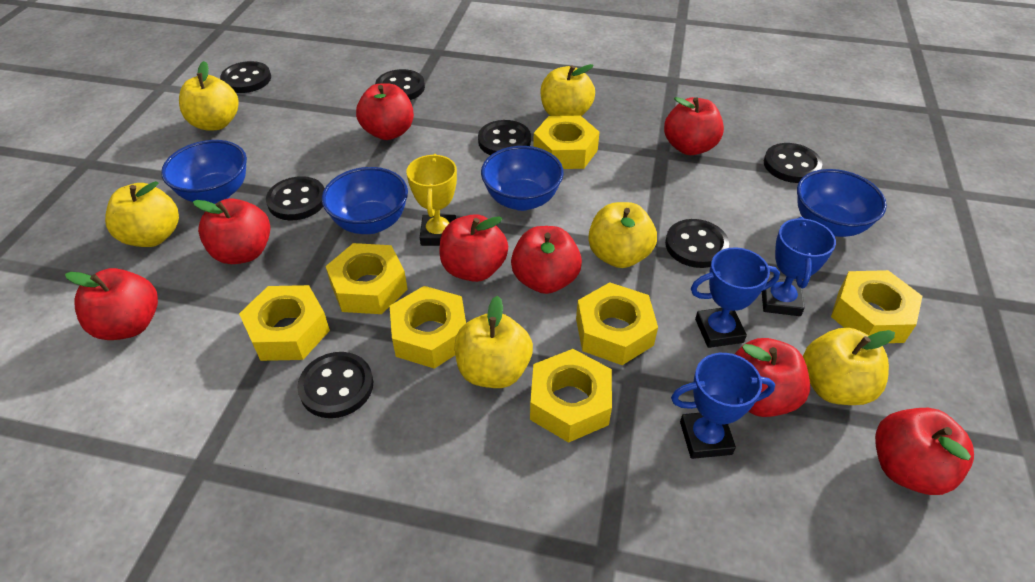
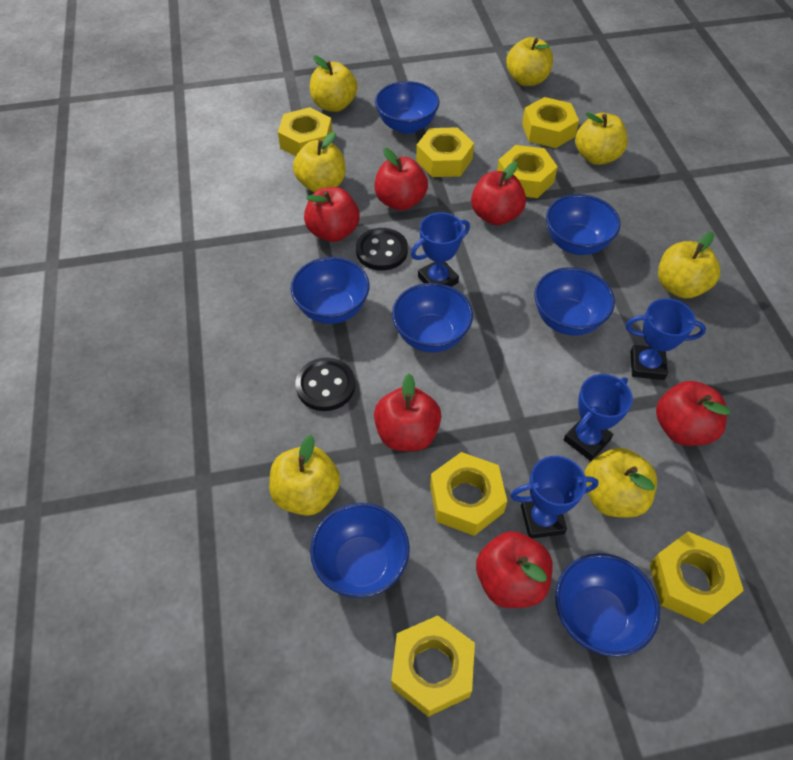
black button: 7 -> 2
blue bowl: 4 -> 7
blue trophy: 3 -> 4
red apple: 8 -> 6
yellow apple: 6 -> 7
yellow trophy: 1 -> 0

